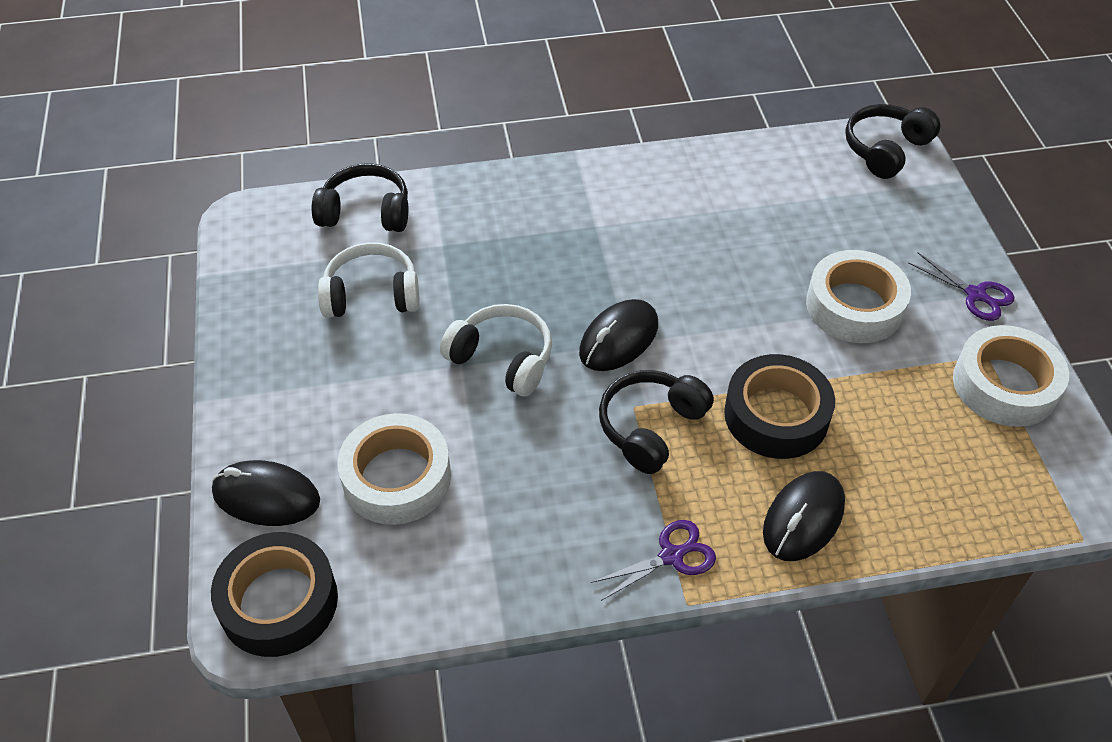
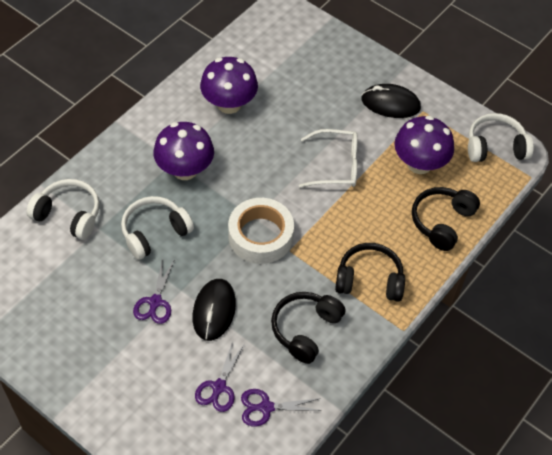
black mouse: 3 -> 2
black tape: 2 -> 0
purple mushroom: 0 -> 3
purple scissors: 2 -> 3
white glasses: 0 -> 1
white headphones: 2 -> 3
white tape: 3 -> 1

